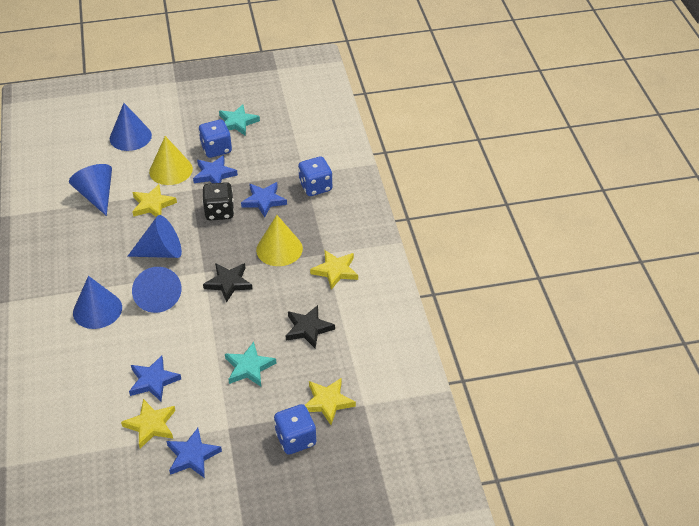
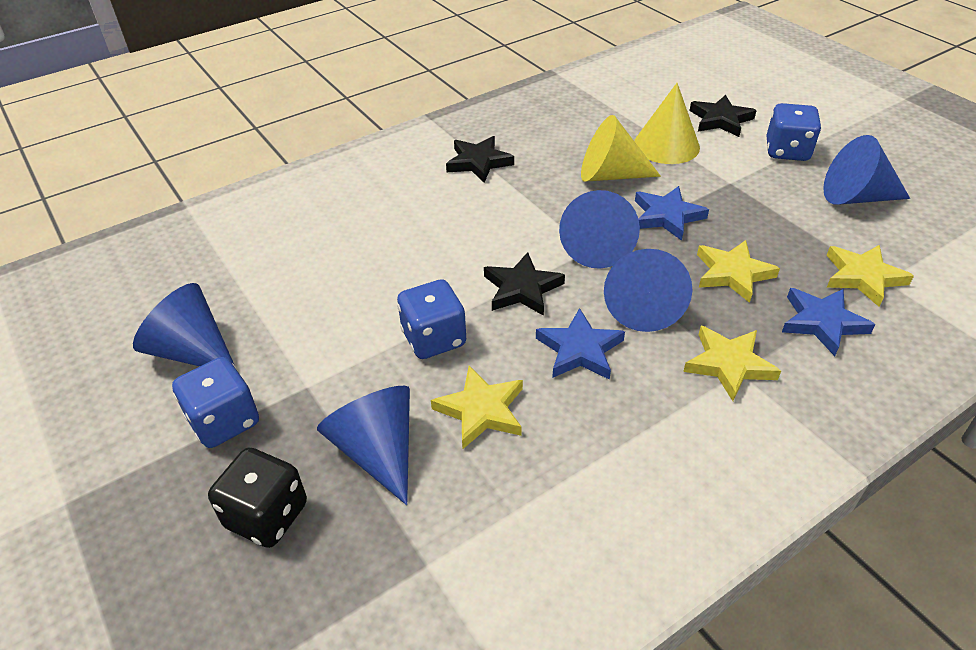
black star: 2 -> 3
blue star: 4 -> 3
turquoise star: 2 -> 0

